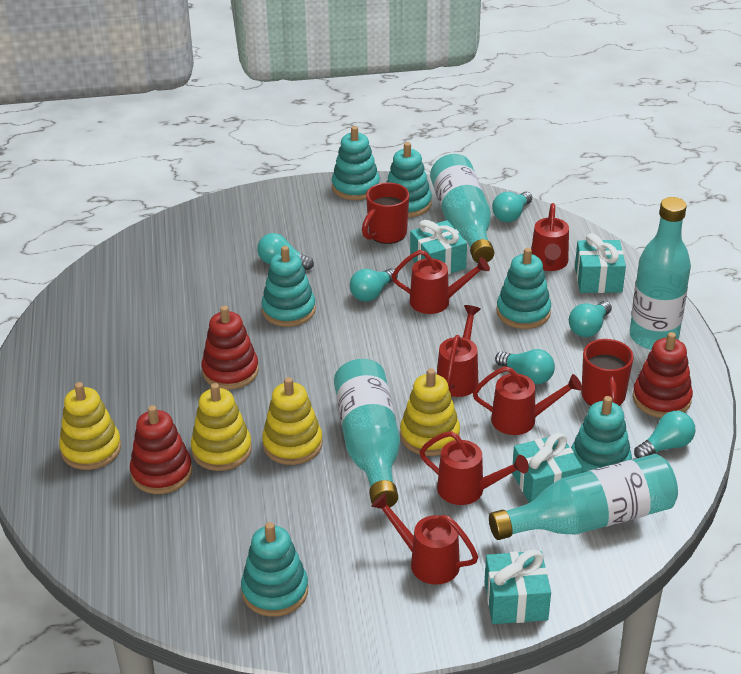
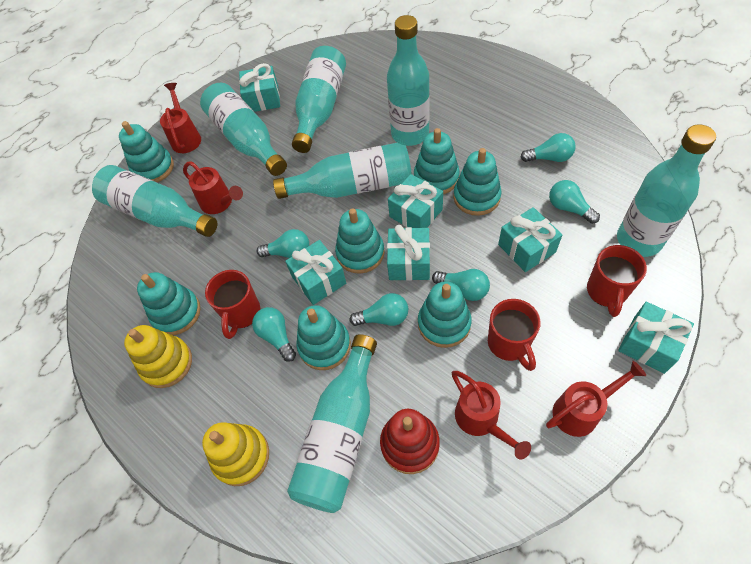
red mug: 2 -> 3
red stacking toy: 3 -> 1
red watering can: 6 -> 4
turquoise bottle: 4 -> 7
turquoise gift: 4 -> 6
turquoise stacking toy: 6 -> 7
yellow stacking toy: 4 -> 2

